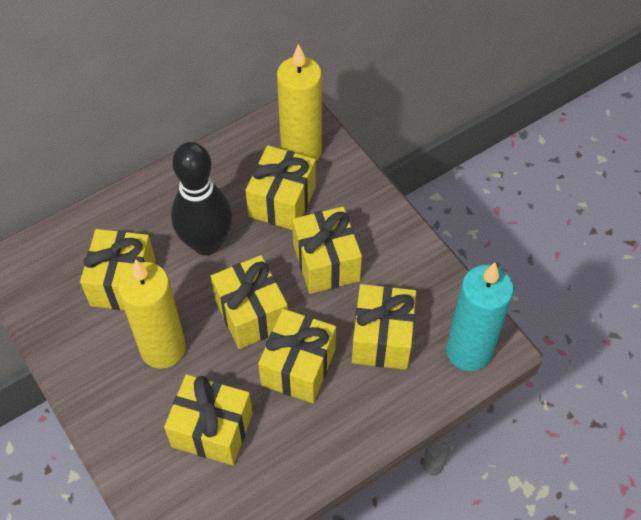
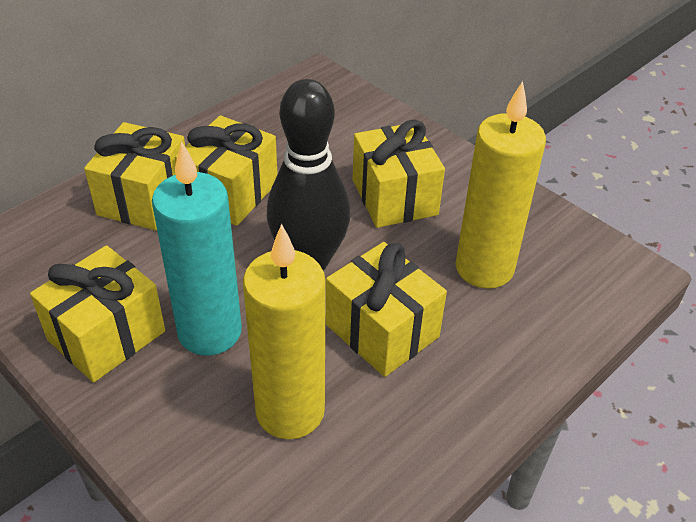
yellow gift: 7 -> 5

